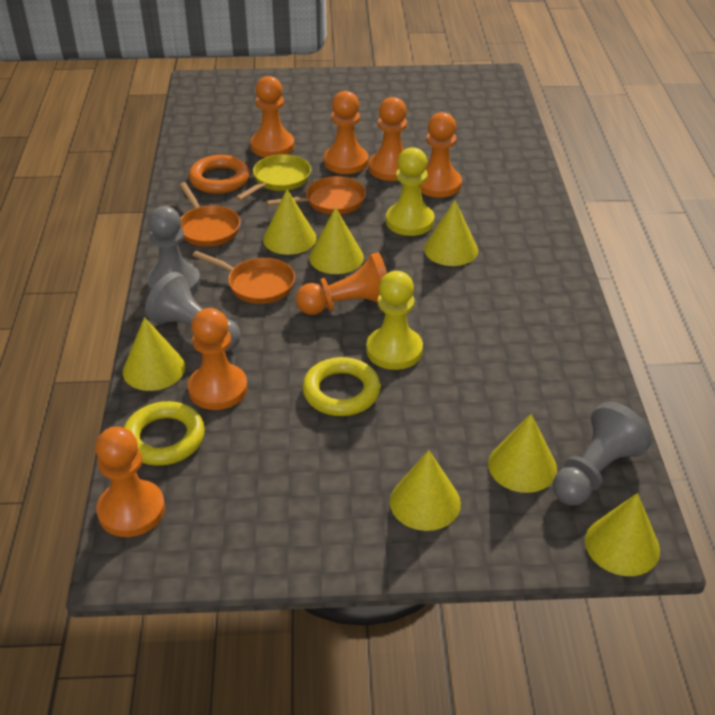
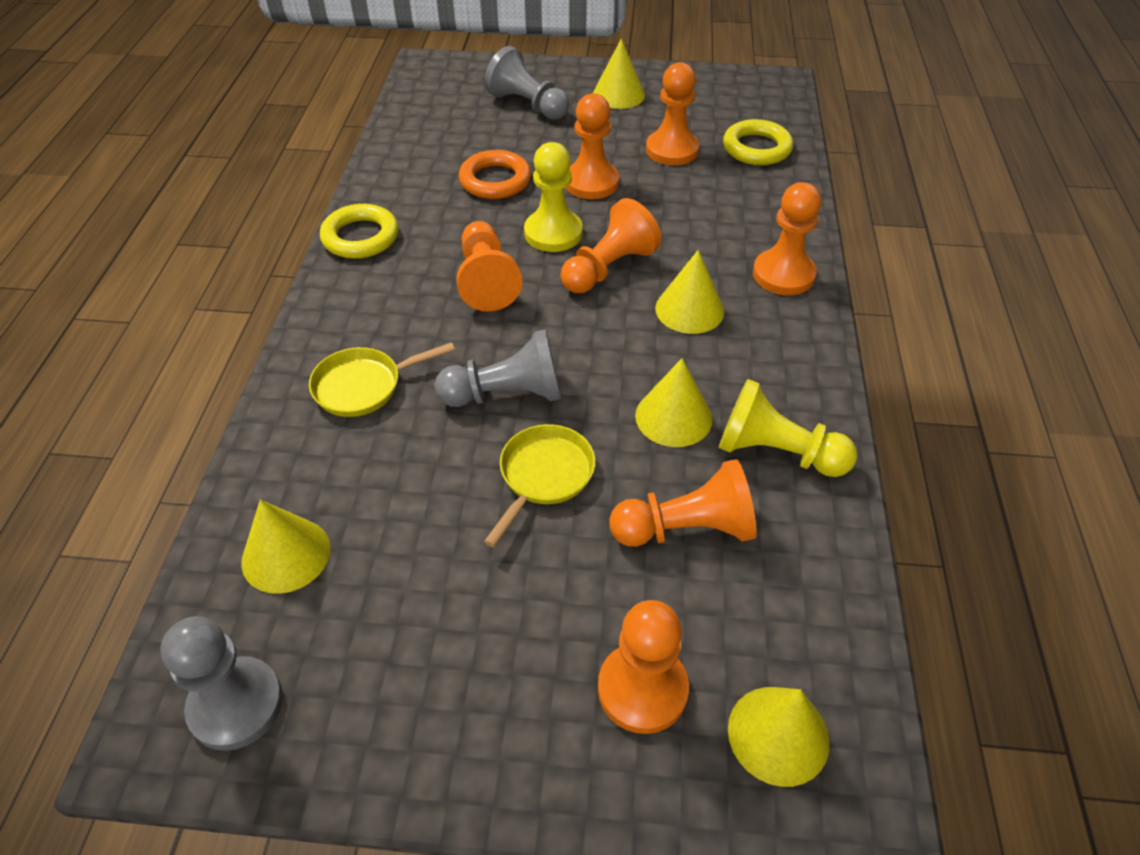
orange pan: 3 -> 0
yellow cone: 7 -> 5
yellow pan: 1 -> 2

